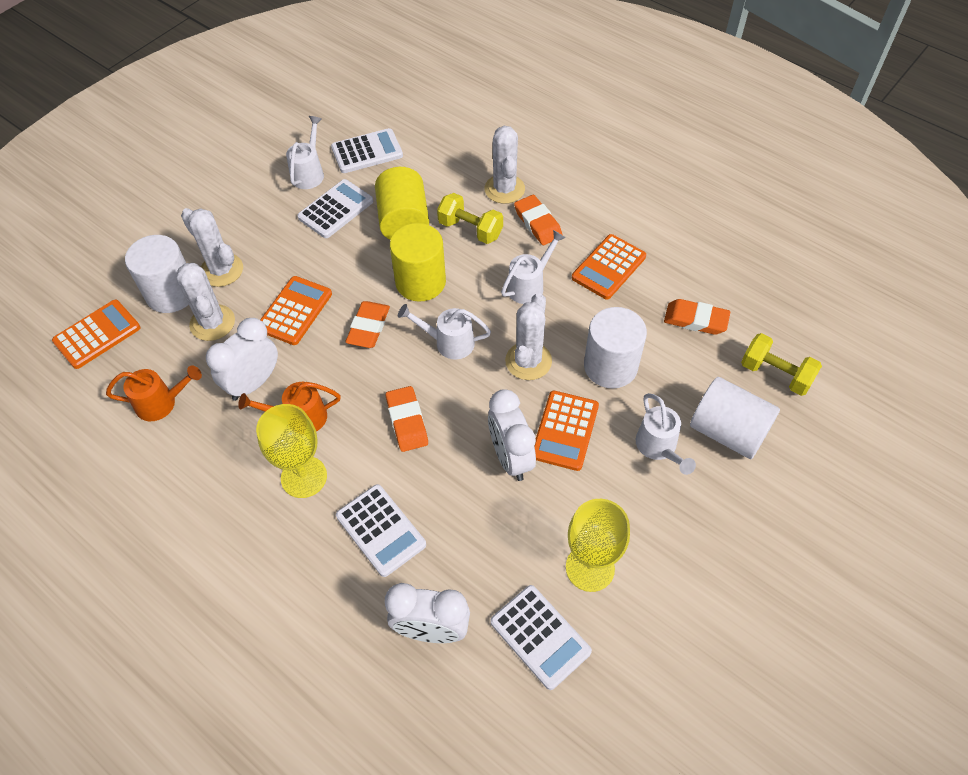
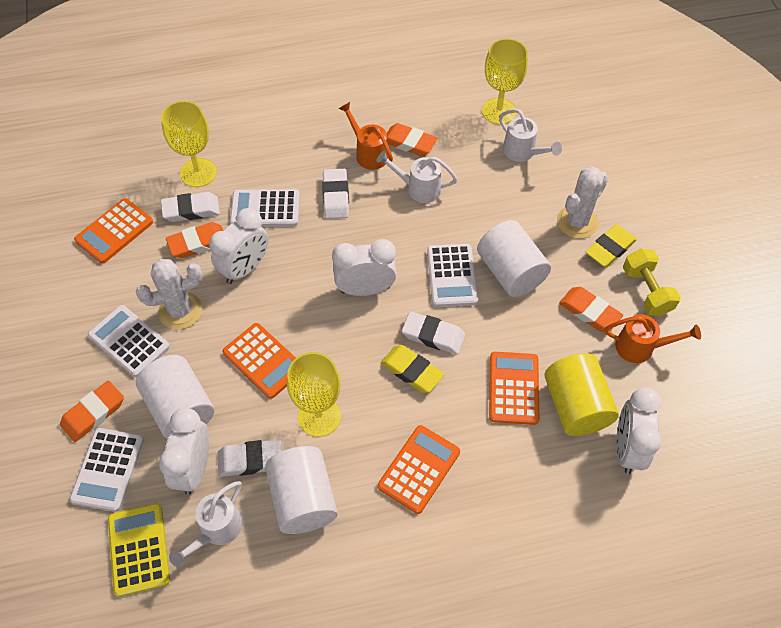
white cactus: 4 -> 2
white clock: 3 -> 4
white eraser: 0 -> 4
white watering can: 4 -> 3
yellow calculator: 0 -> 1
yellow cylinder: 2 -> 1
yellow dumbbell: 2 -> 1
yellow eraser: 0 -> 2
yellow goblet: 2 -> 3

